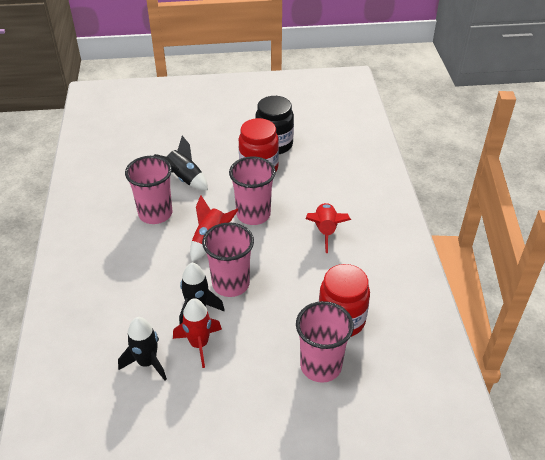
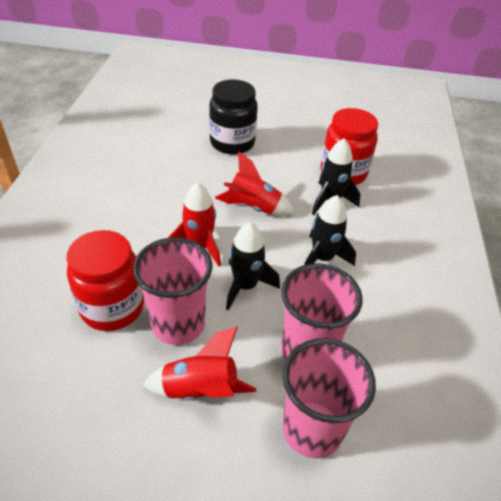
pink cup: 4 -> 3

